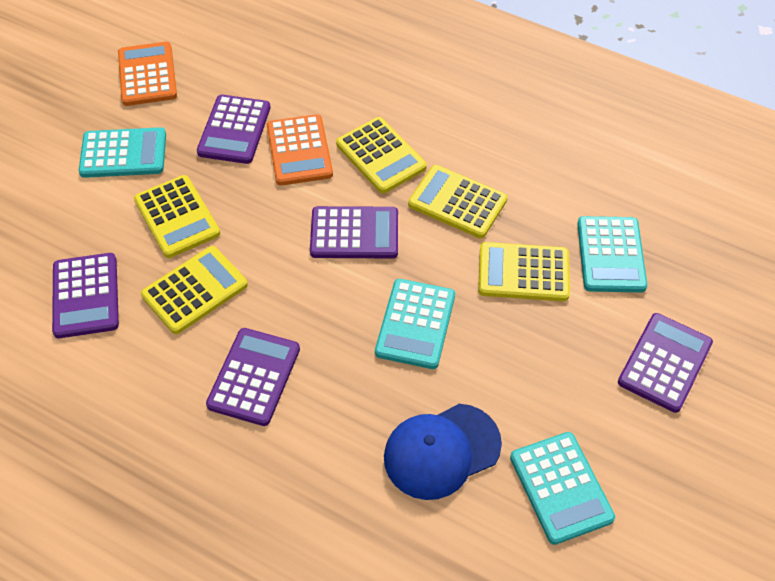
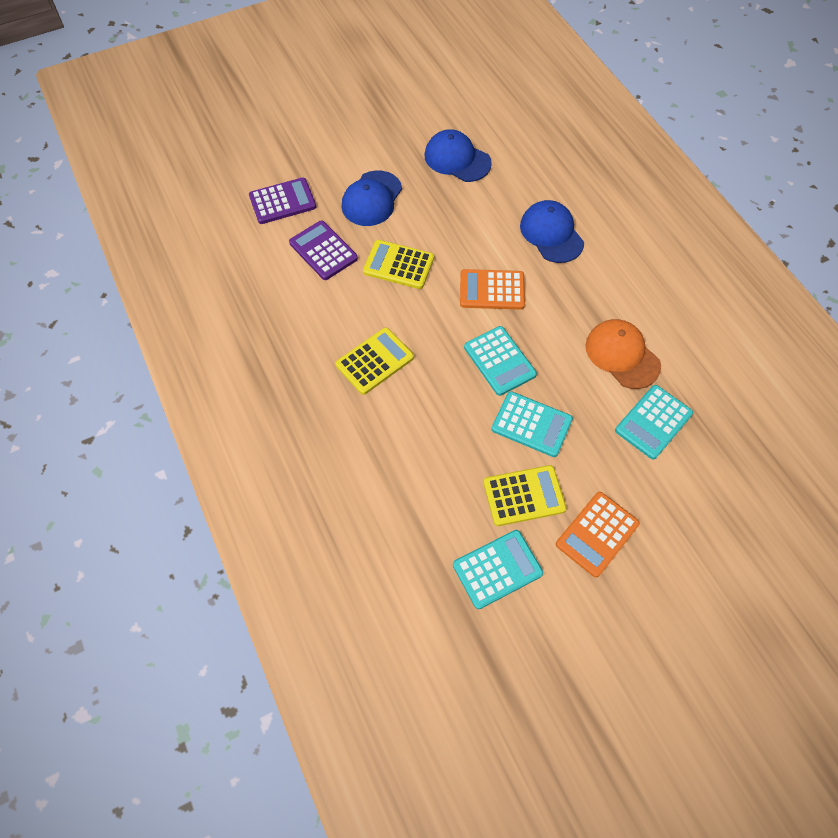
blue cap: 1 -> 3
orange cap: 0 -> 1
purple calculator: 5 -> 2
yellow calculator: 5 -> 3

